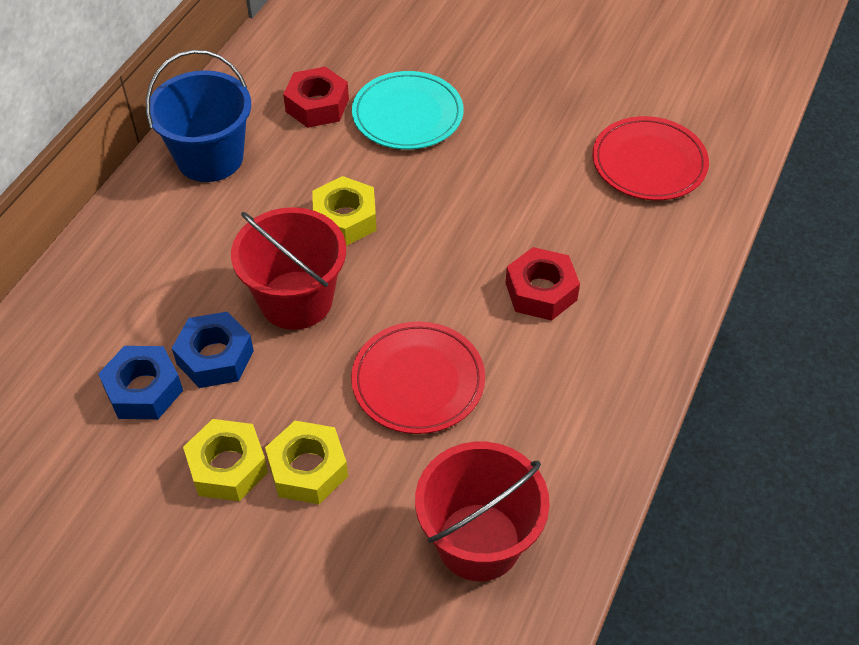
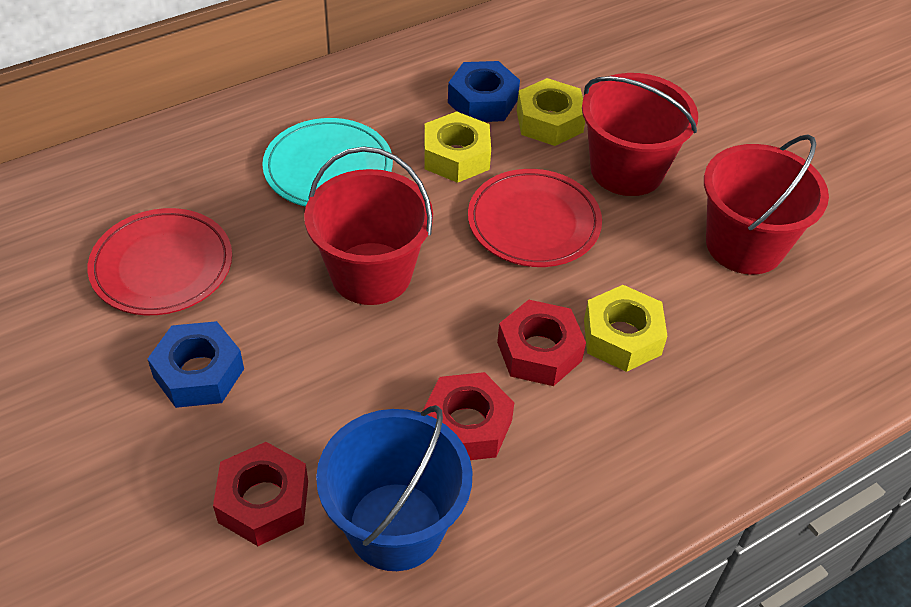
red bucket: 2 -> 3
red nut: 2 -> 3

